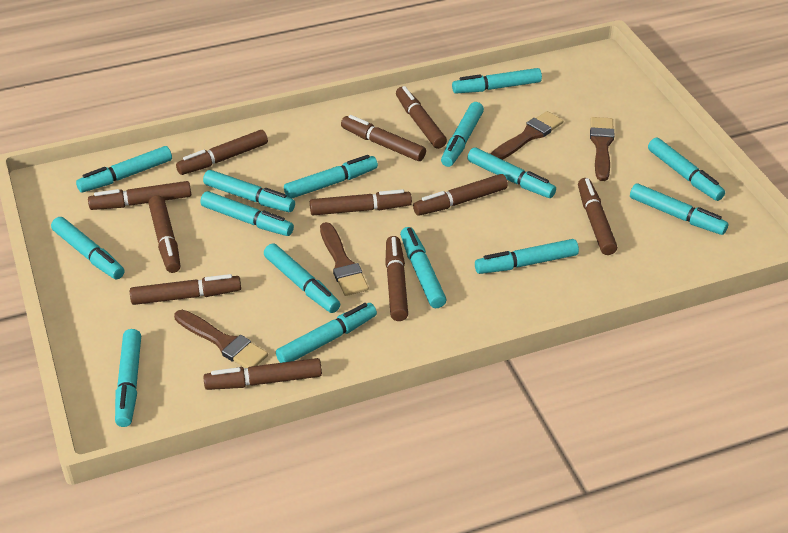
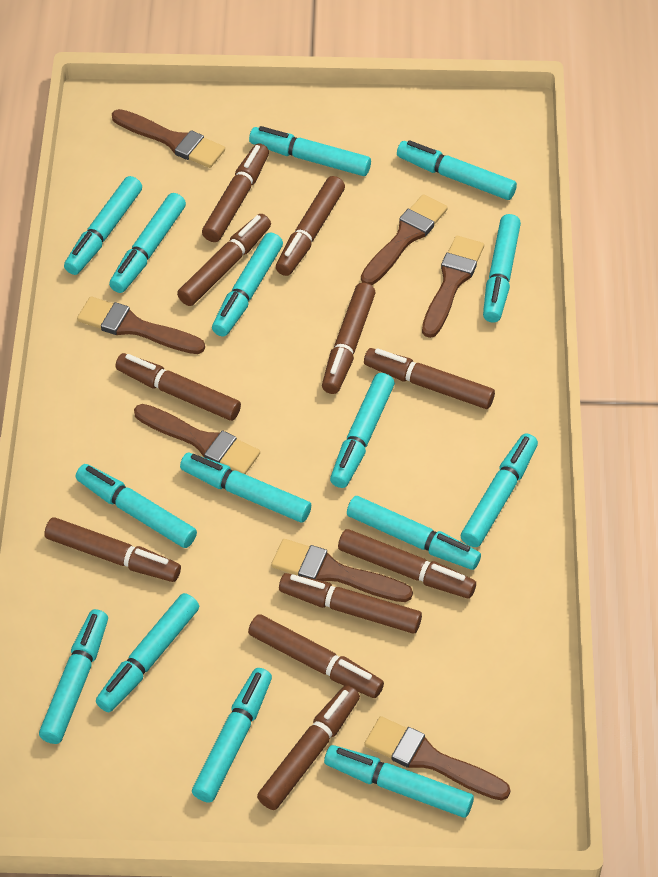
brown brush: 4 -> 7

